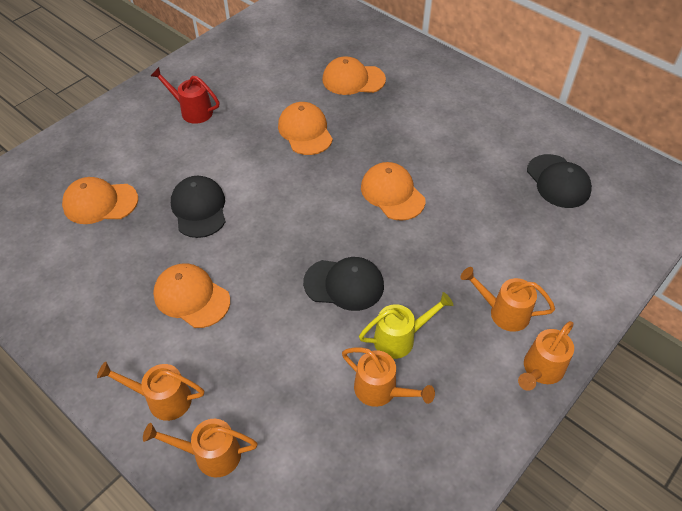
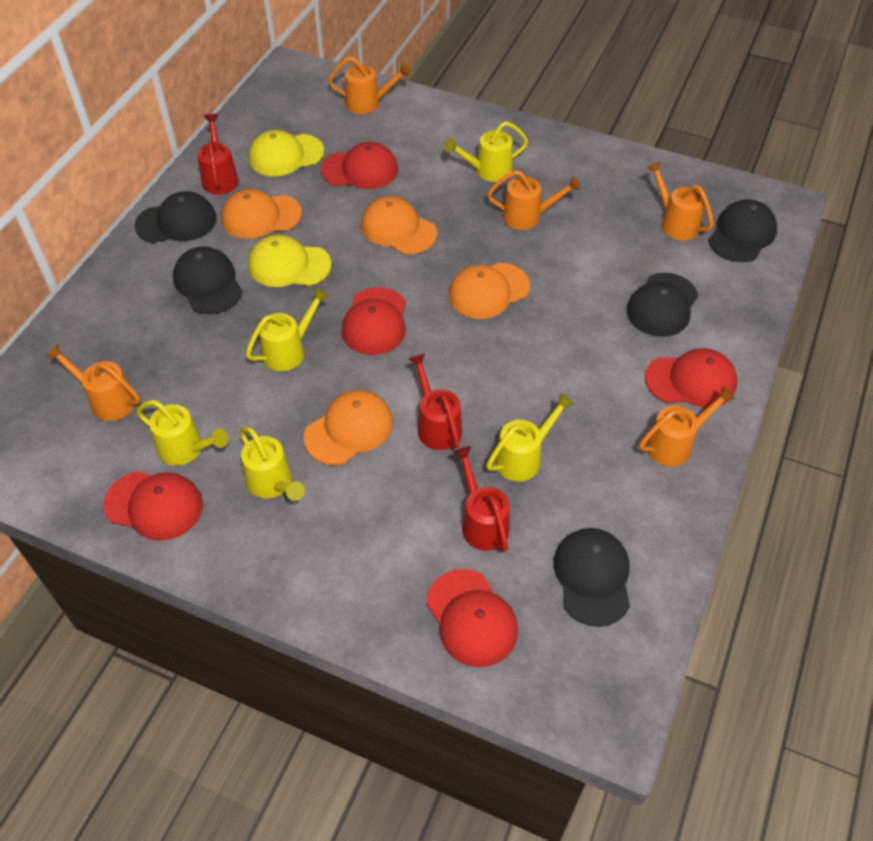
black cap: 3 -> 5
orange cap: 5 -> 4
red cap: 0 -> 5
red watering can: 1 -> 3
yellow cap: 0 -> 2
yellow watering can: 1 -> 5

